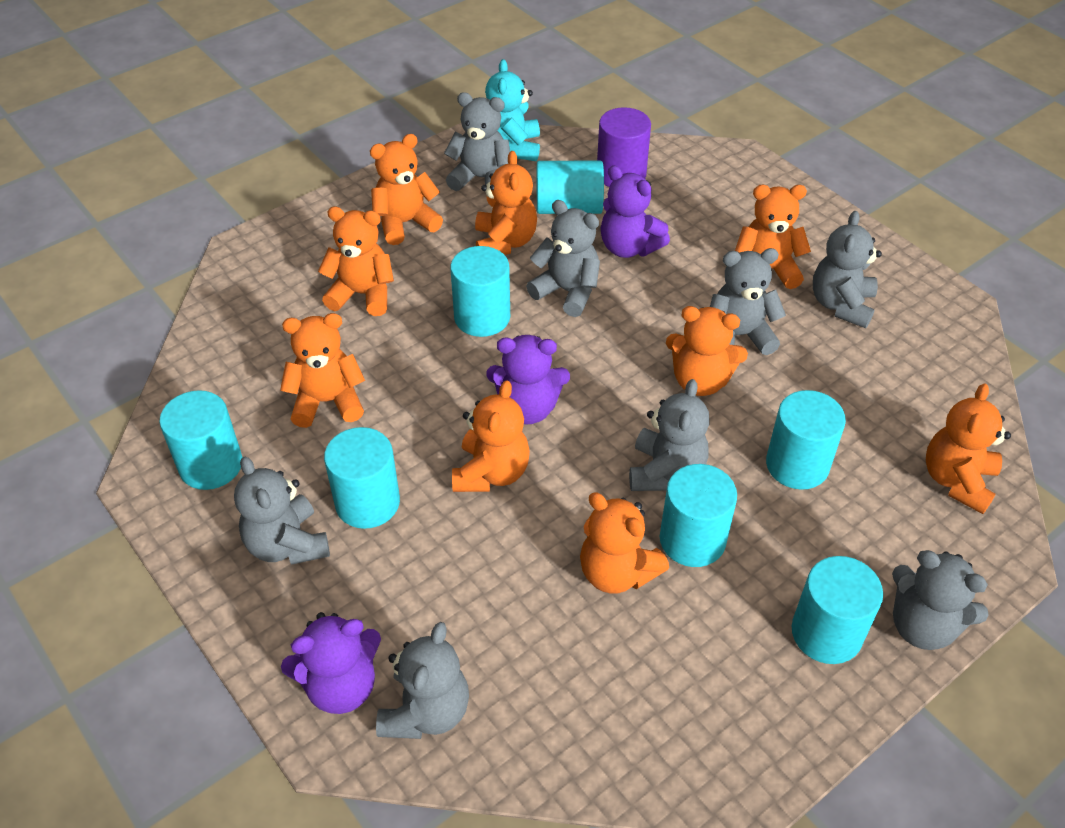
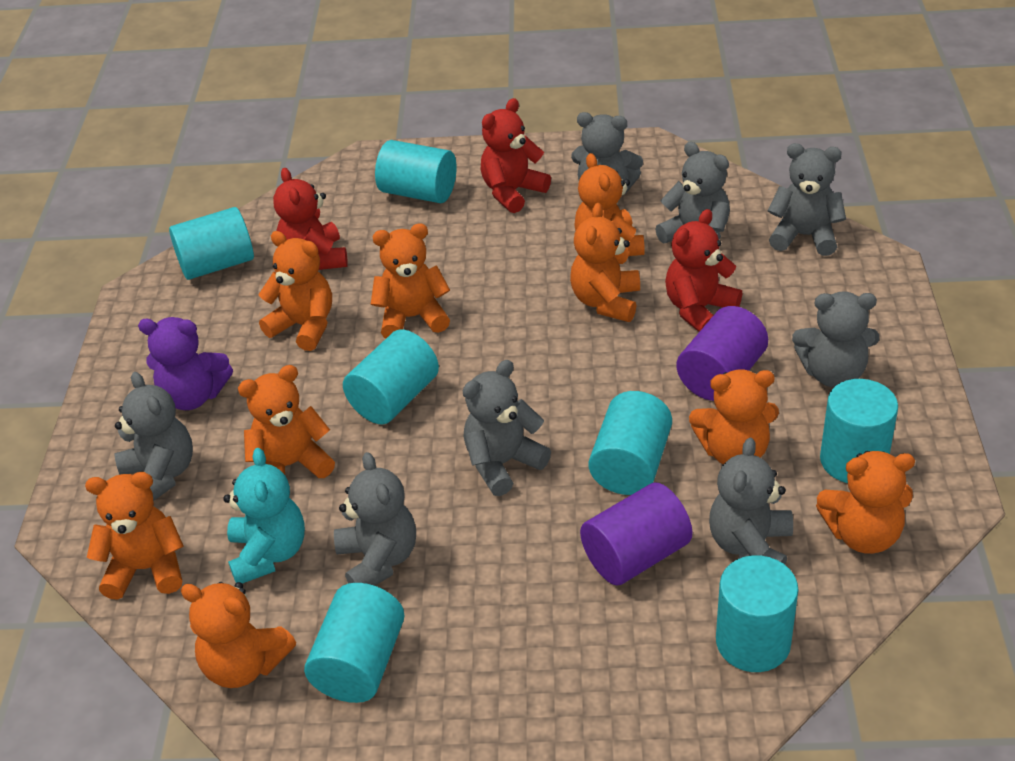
purple cylinder: 1 -> 2
purple teddy bear: 3 -> 1
red teddy bear: 0 -> 3

